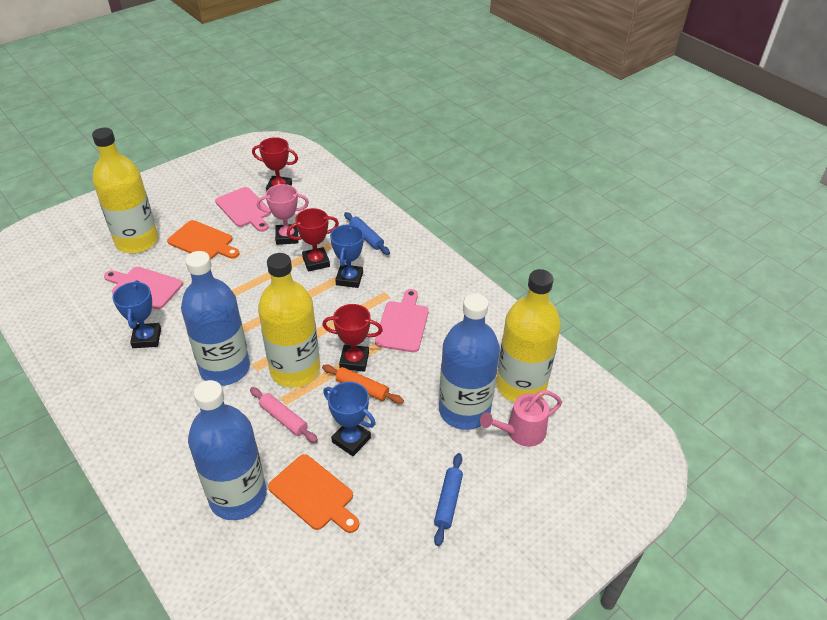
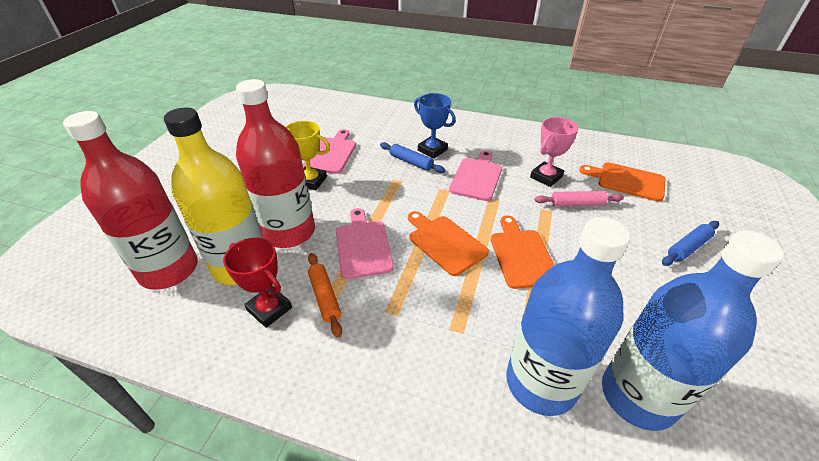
blue bottle: 3 -> 2
blue trophy: 3 -> 1
orange cutting board: 2 -> 3
pink watering can: 1 -> 0
red bottle: 0 -> 2
red trophy: 3 -> 1
yellow bottle: 3 -> 1
yellow trophy: 0 -> 1

